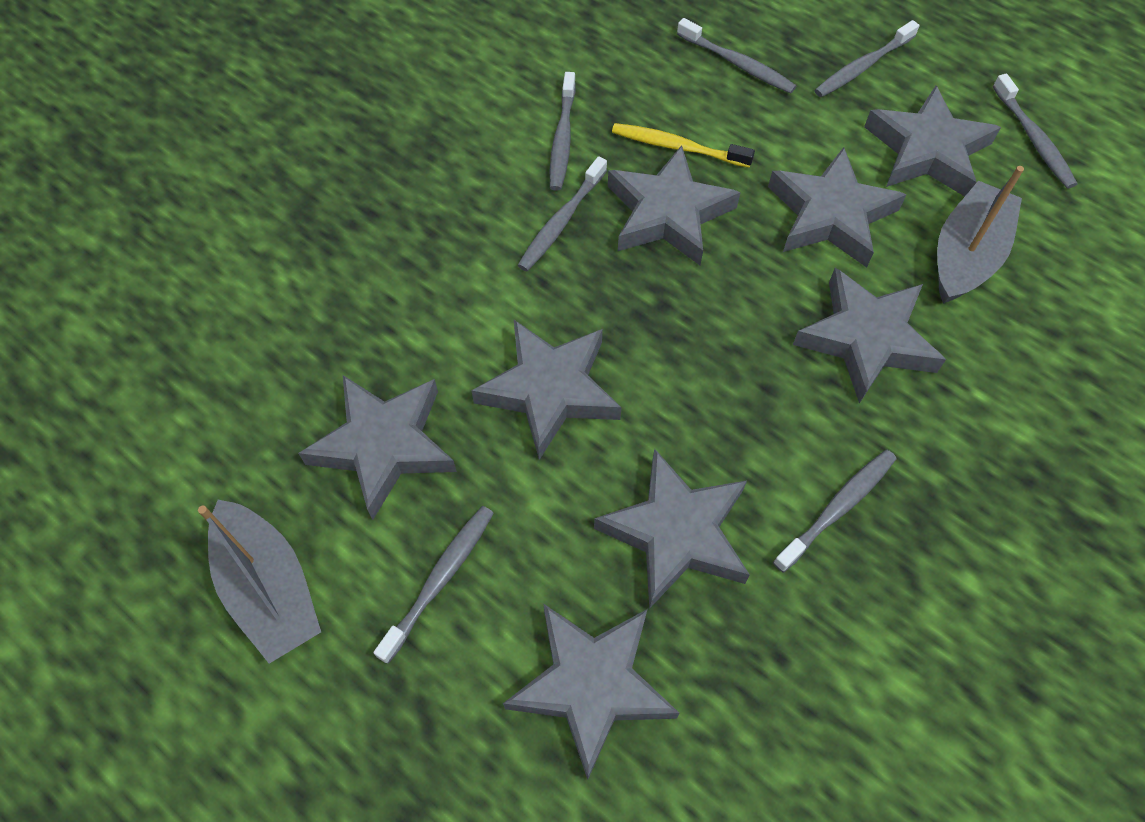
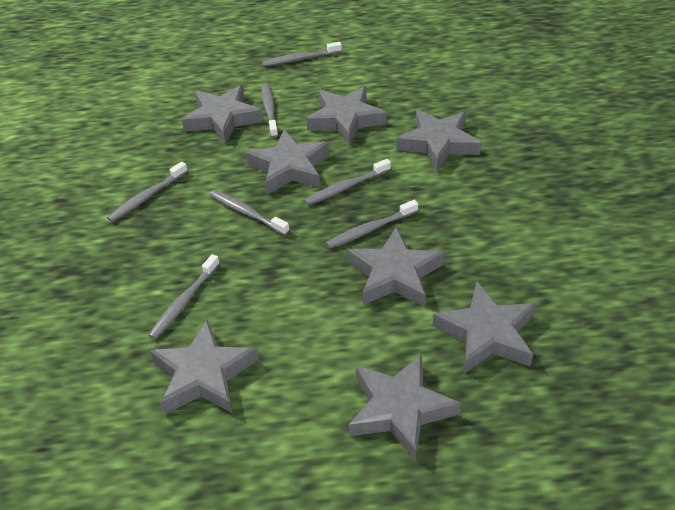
grey boat: 2 -> 0
yellow toothbrush: 1 -> 0

